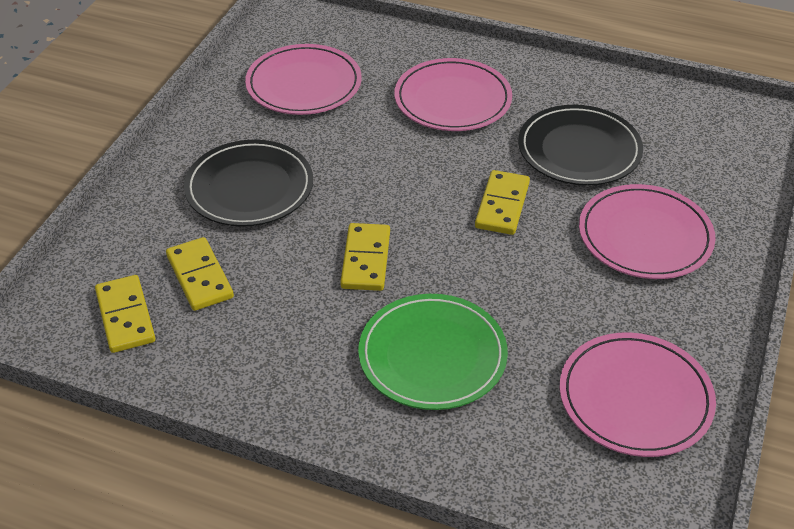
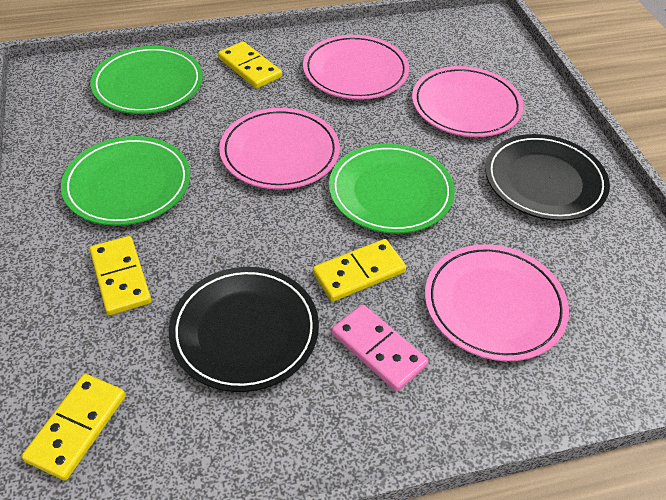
green plate: 1 -> 3
pink domino: 0 -> 1

